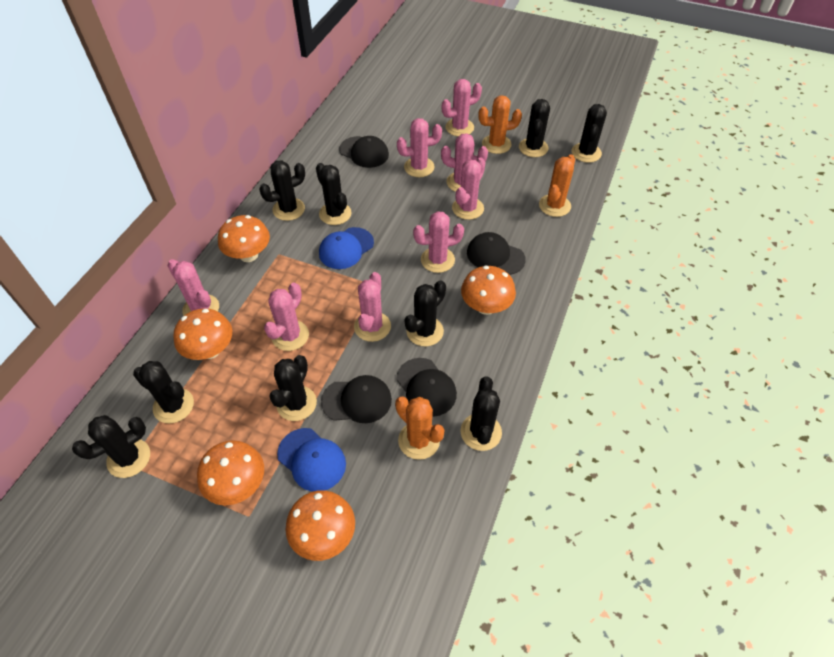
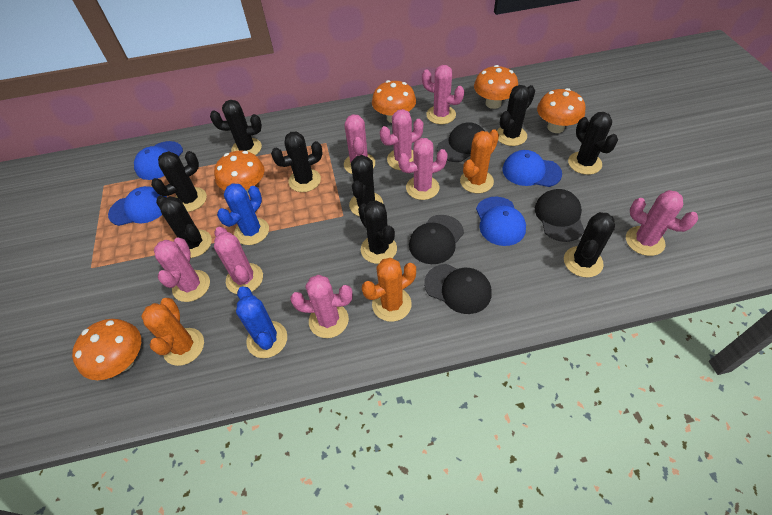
blue cactus: 0 -> 2
blue cap: 2 -> 4

